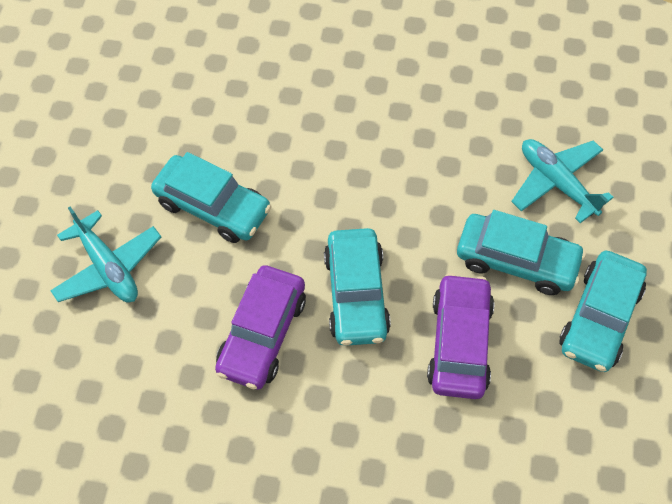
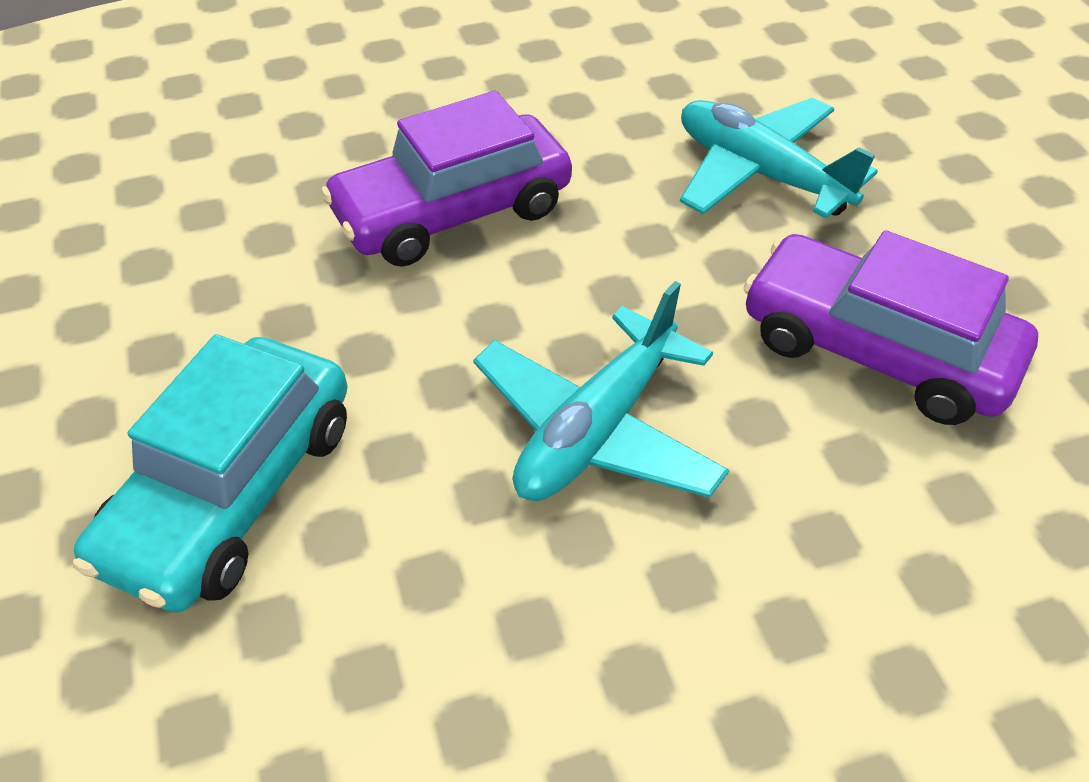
turquoise car: 4 -> 1

